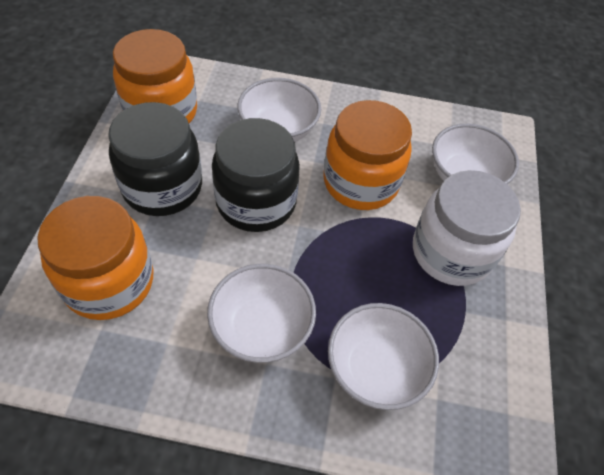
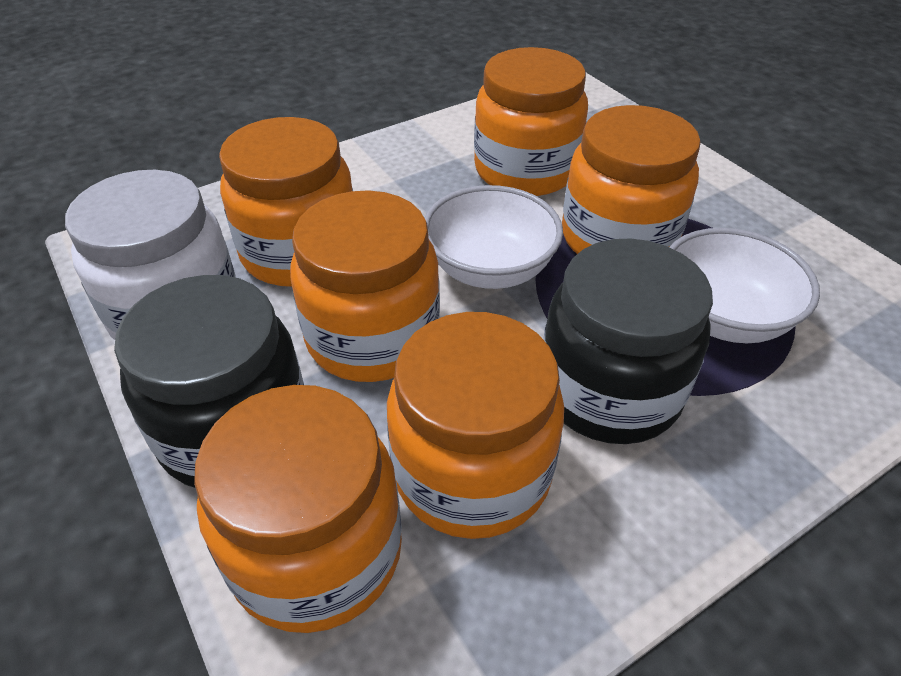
orange jar: 3 -> 6
white bowl: 4 -> 2

